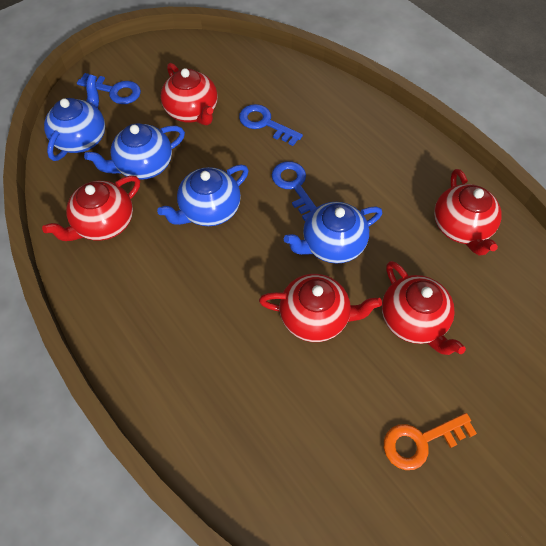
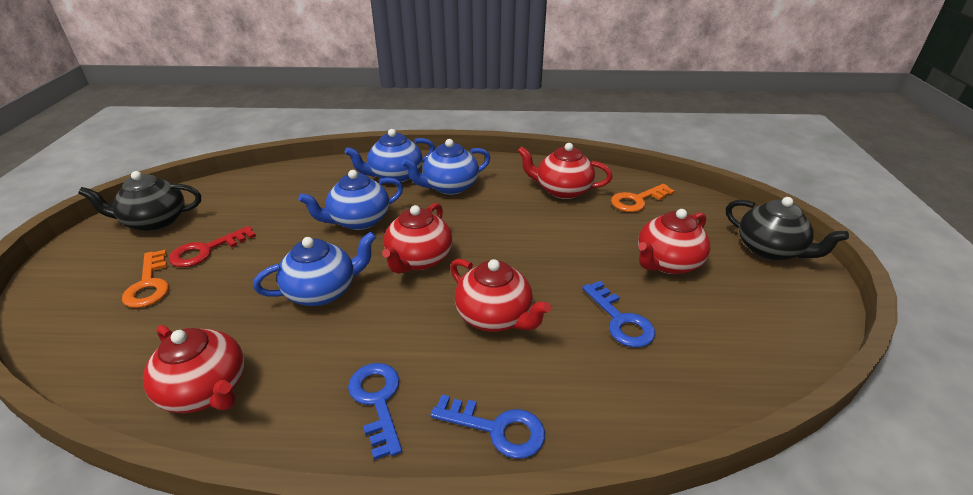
black teapot: 0 -> 2
orange key: 1 -> 2
red key: 0 -> 1

